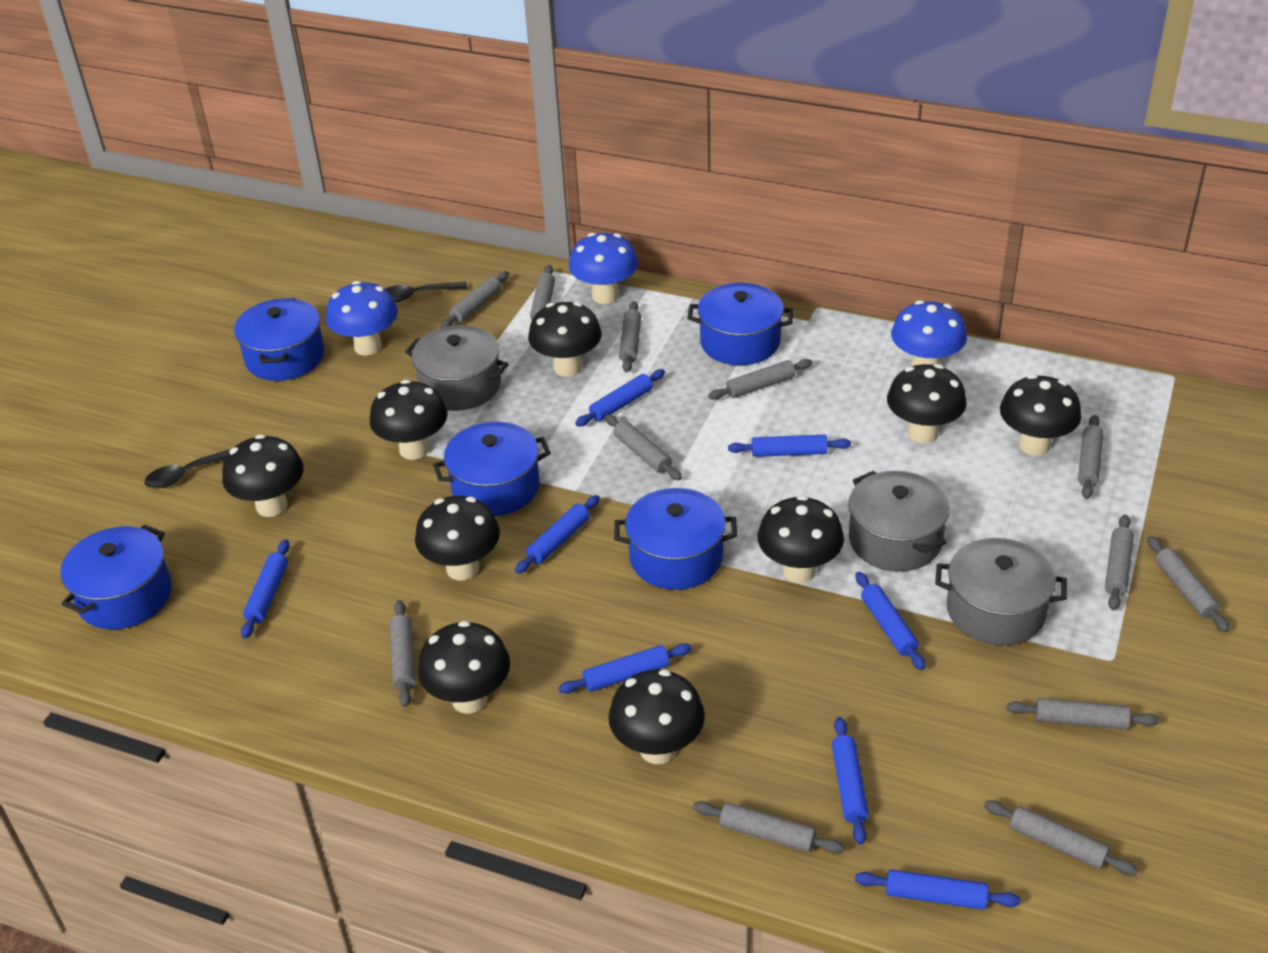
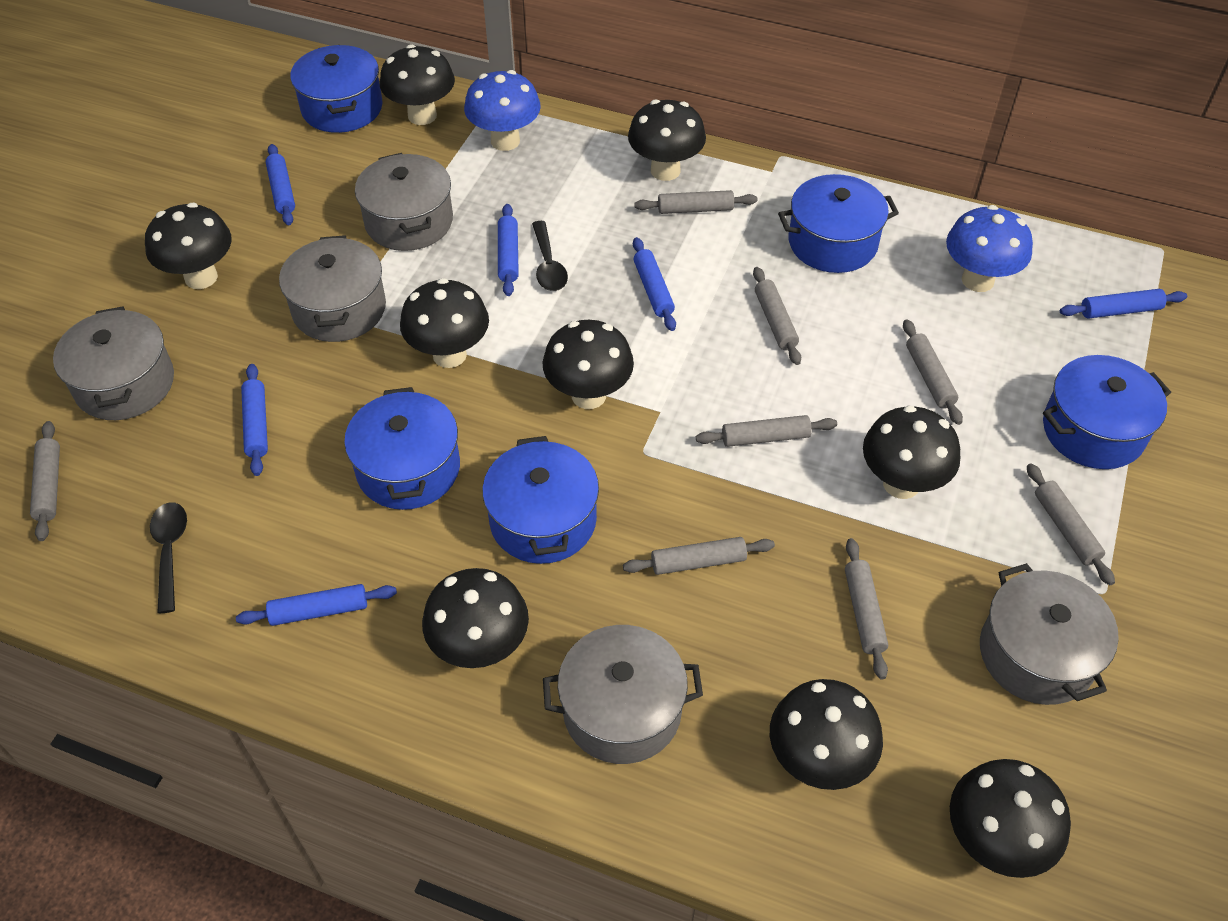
blue mushroom: 3 -> 2
blue rolling pin: 8 -> 6
grey pot: 3 -> 5
grey rolling pin: 12 -> 8

